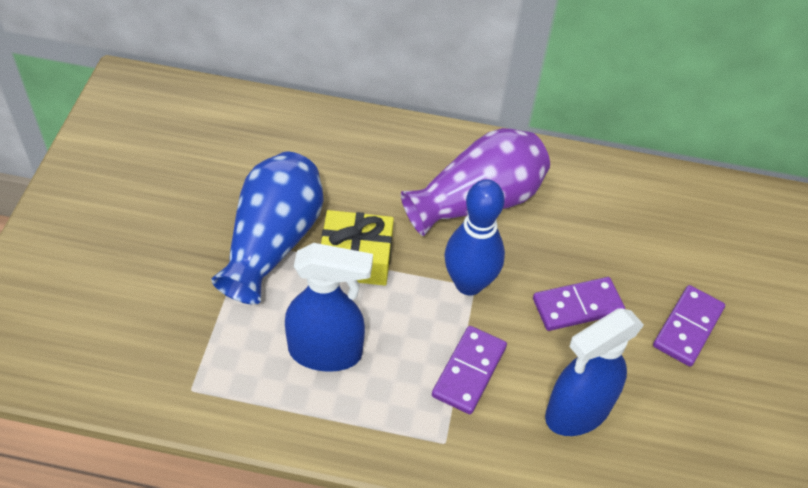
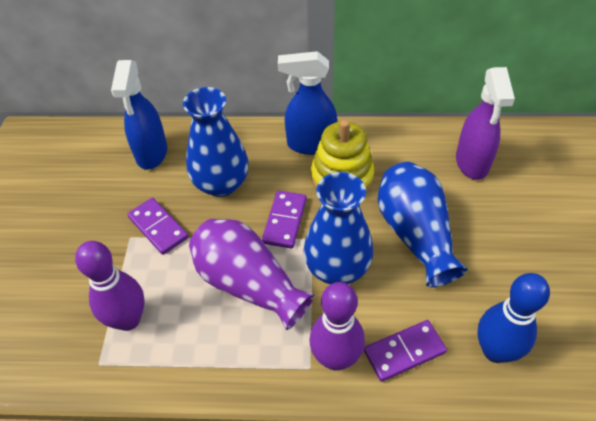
blue vase: 1 -> 3
purple bowling pin: 0 -> 2
purple spray bottle: 0 -> 1
yellow gift: 1 -> 0
yellow stacking toy: 0 -> 1

